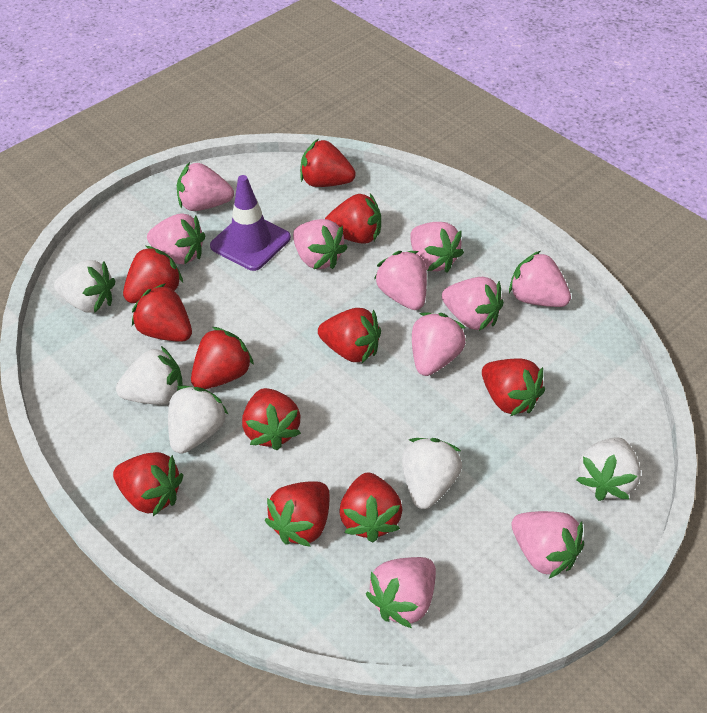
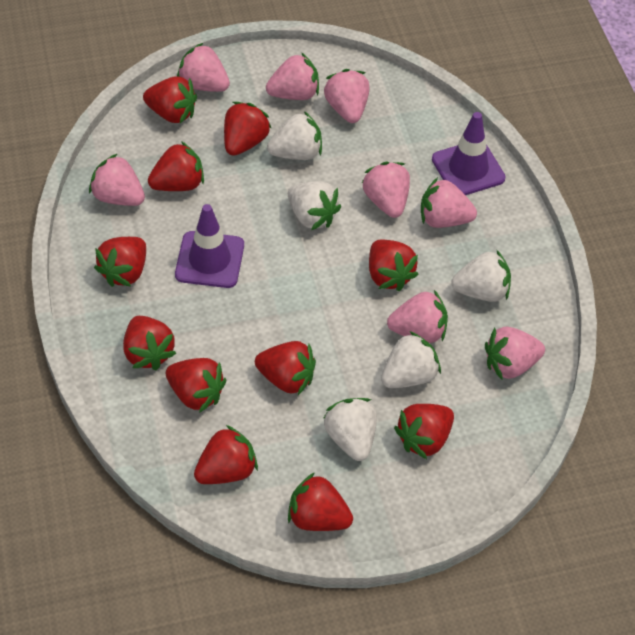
pink strawberry: 10 -> 8
purple traffic cone: 1 -> 2

